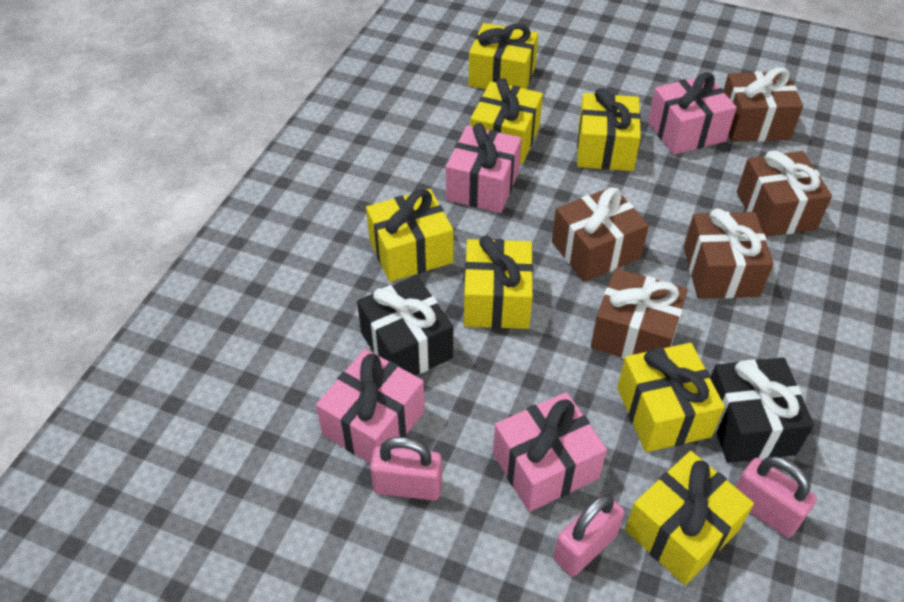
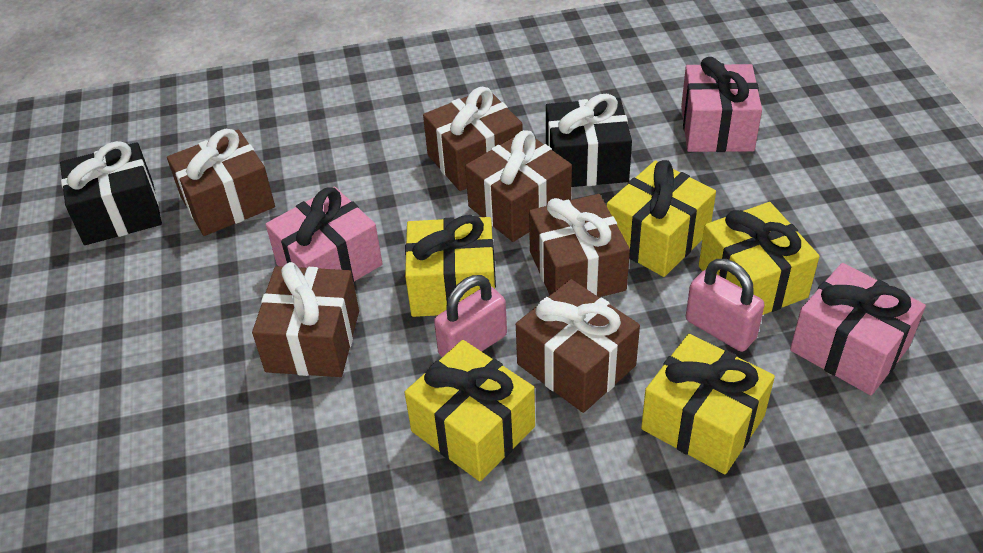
brown gift: 5 -> 6
pink gift: 4 -> 3
pink padlock: 3 -> 2
yellow gift: 7 -> 5

